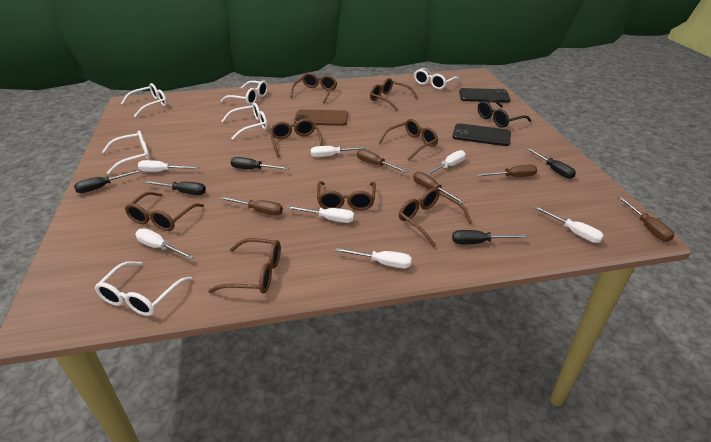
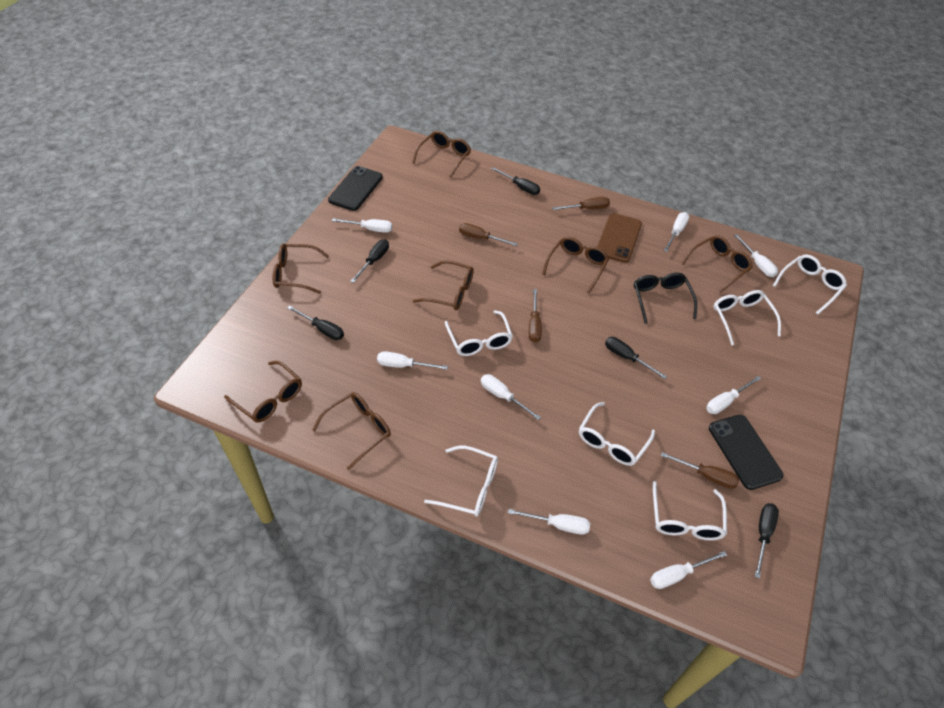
brown glasses: 8 -> 7
brown screwdriver: 5 -> 4
white screwdriver: 7 -> 8

